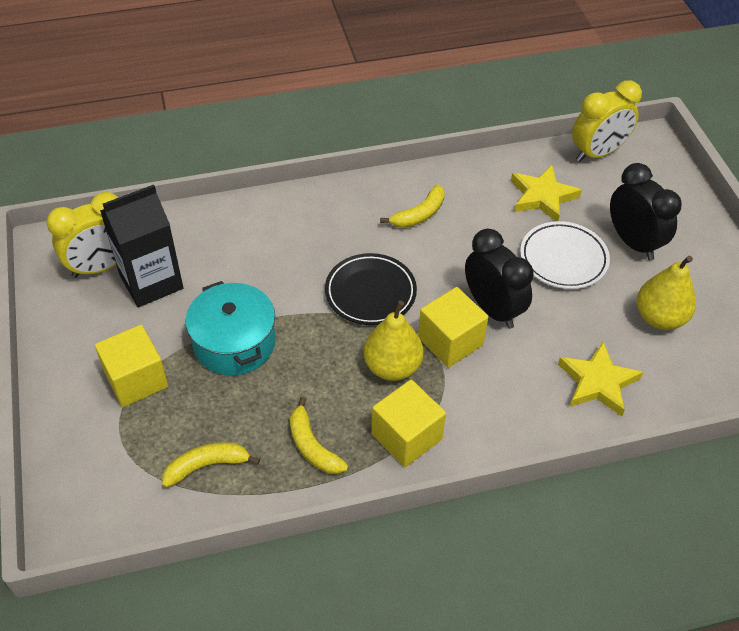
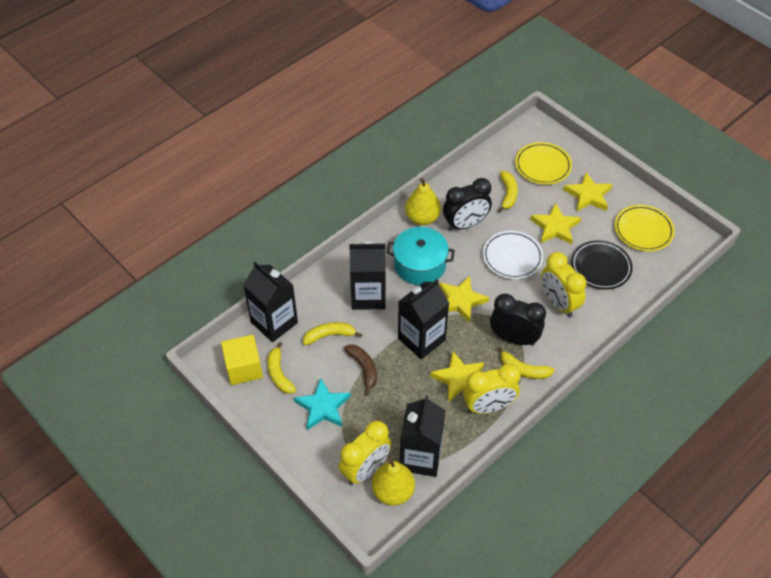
black carton: 1 -> 4
brown banana: 0 -> 1
turquoise star: 0 -> 1
yellow banana: 3 -> 4
yellow clock: 2 -> 3
yellow cube: 3 -> 1
yellow plate: 0 -> 2
yellow star: 2 -> 4

